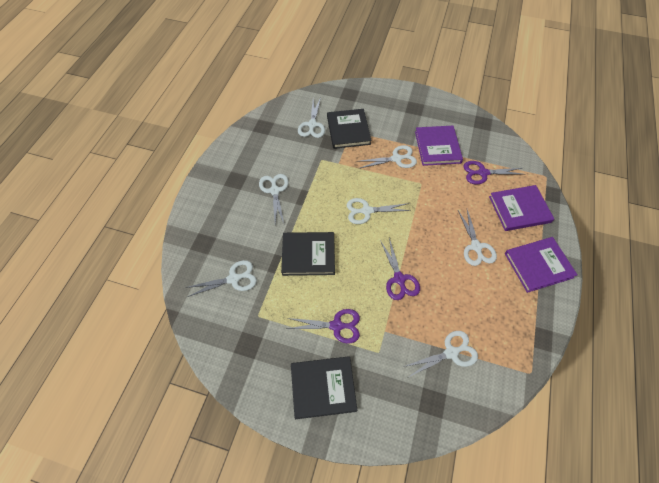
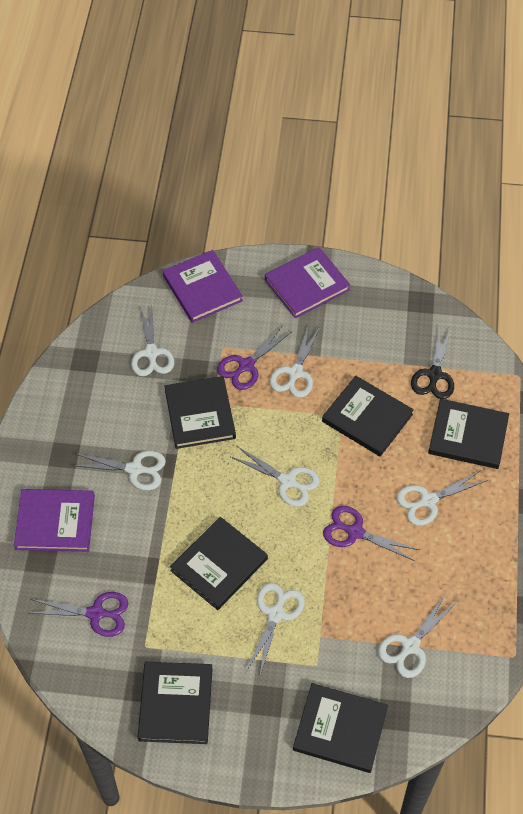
black book: 3 -> 6
black scissors: 0 -> 1

